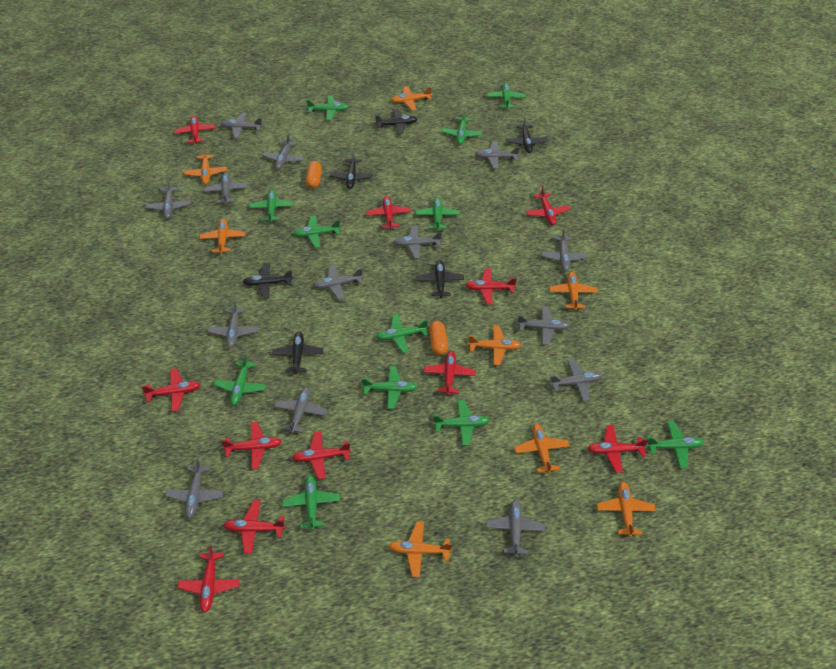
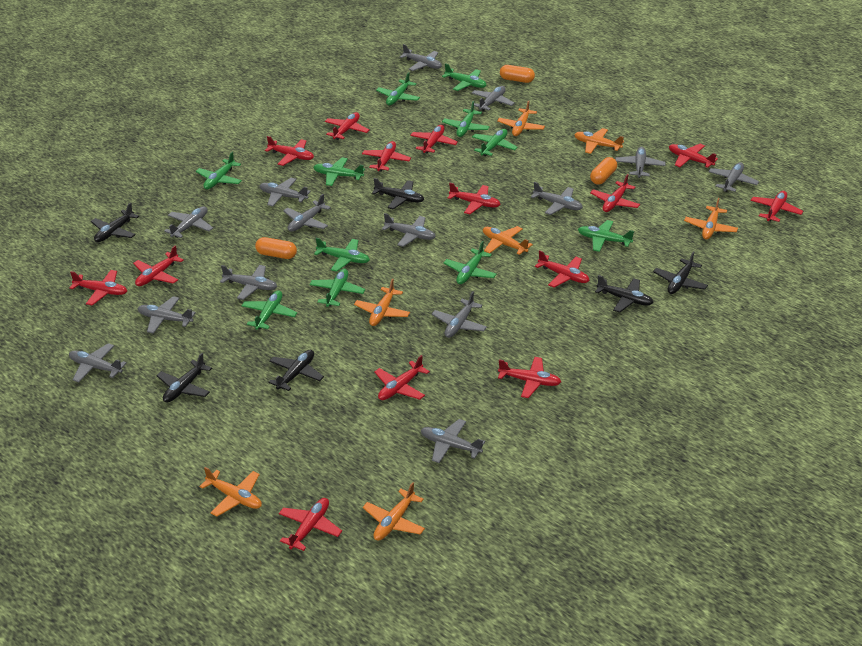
green plane: 12 -> 11
orange capsule: 2 -> 3
orange plane: 8 -> 7
red plane: 11 -> 14

